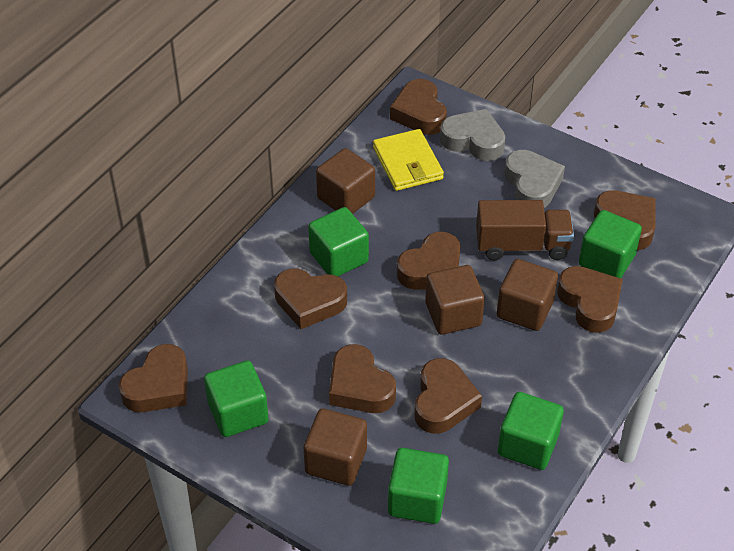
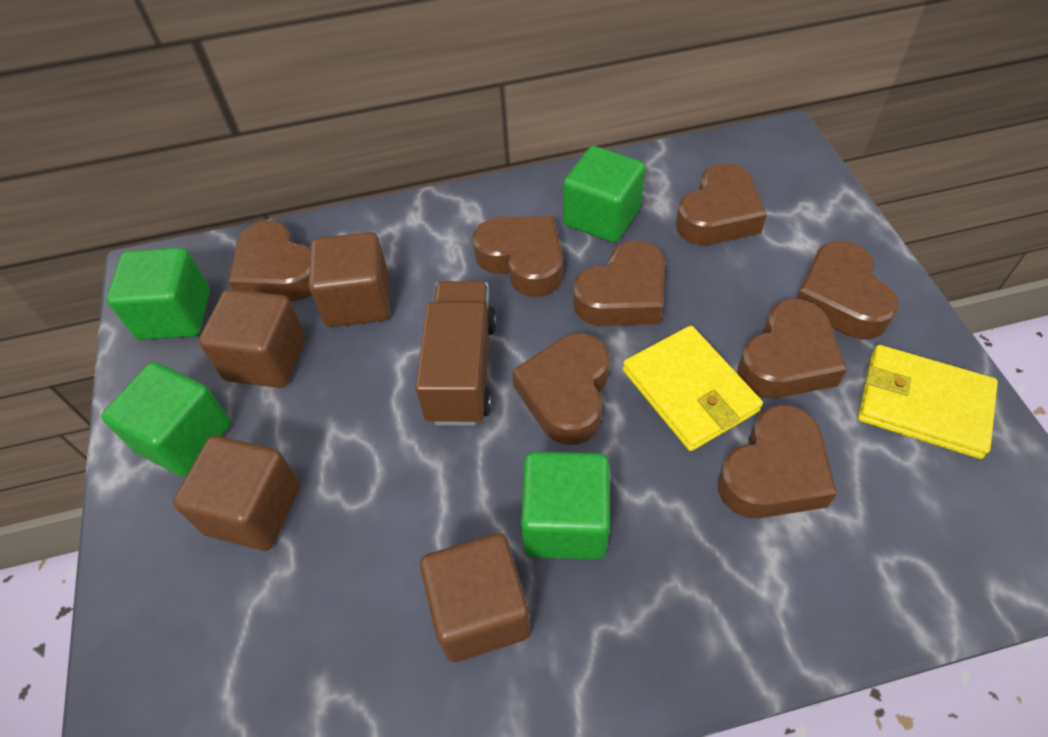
green cube: 5 -> 4
grey heart: 2 -> 0
yellow wallet: 1 -> 2

